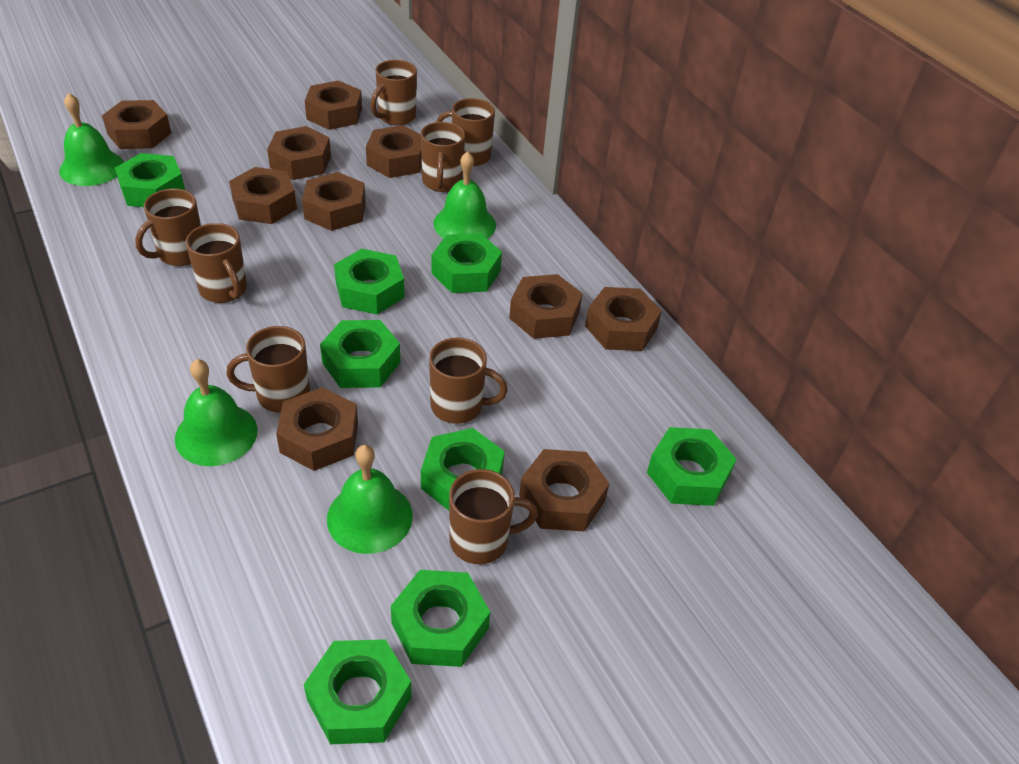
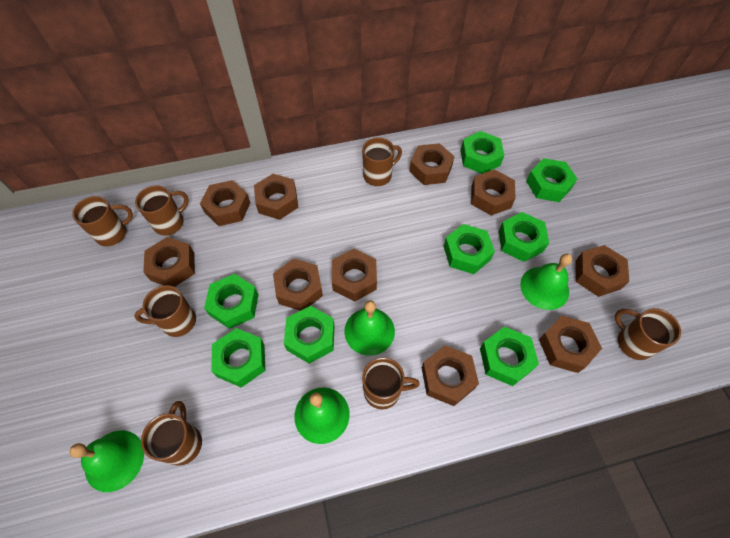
brown mug: 8 -> 7

